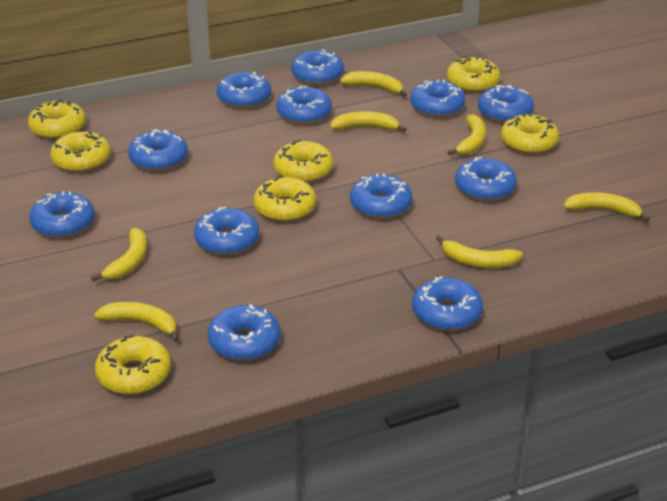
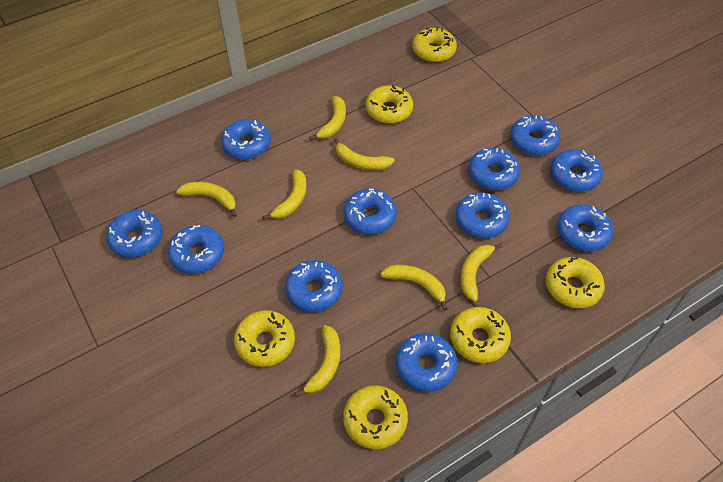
blue donut: 12 -> 11
yellow donut: 7 -> 6

